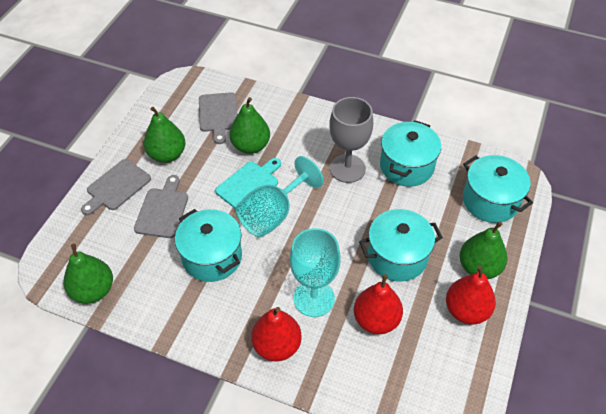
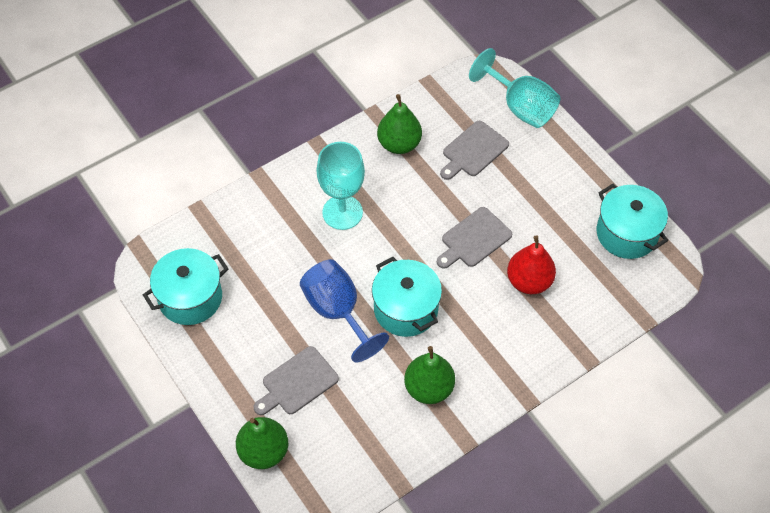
blue goblet: 0 -> 1
green pear: 4 -> 3
grey goblet: 1 -> 0
red pear: 3 -> 1
turquoise cutting board: 1 -> 0
turquoise pot: 4 -> 3

